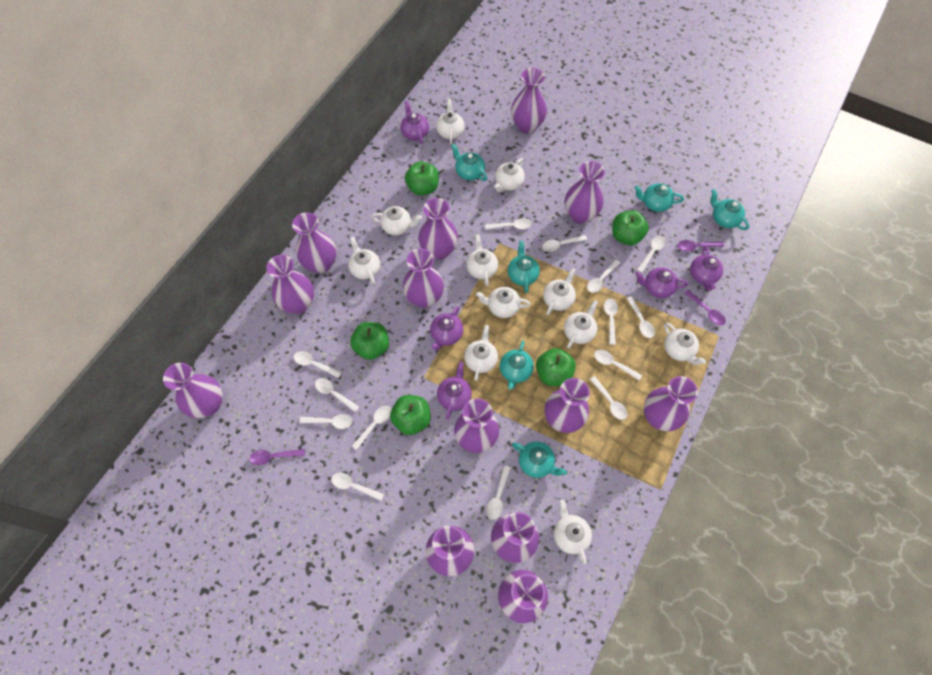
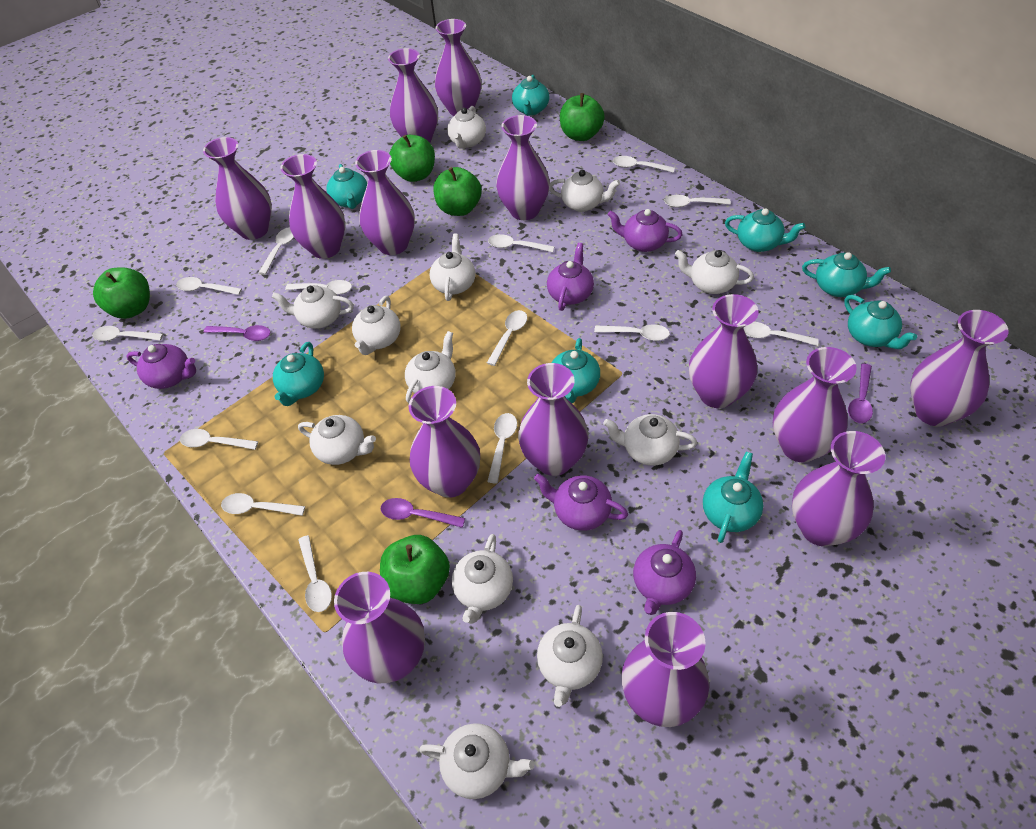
purple vase: 13 -> 14
turquoise teapot: 6 -> 8
white teapot: 11 -> 12

